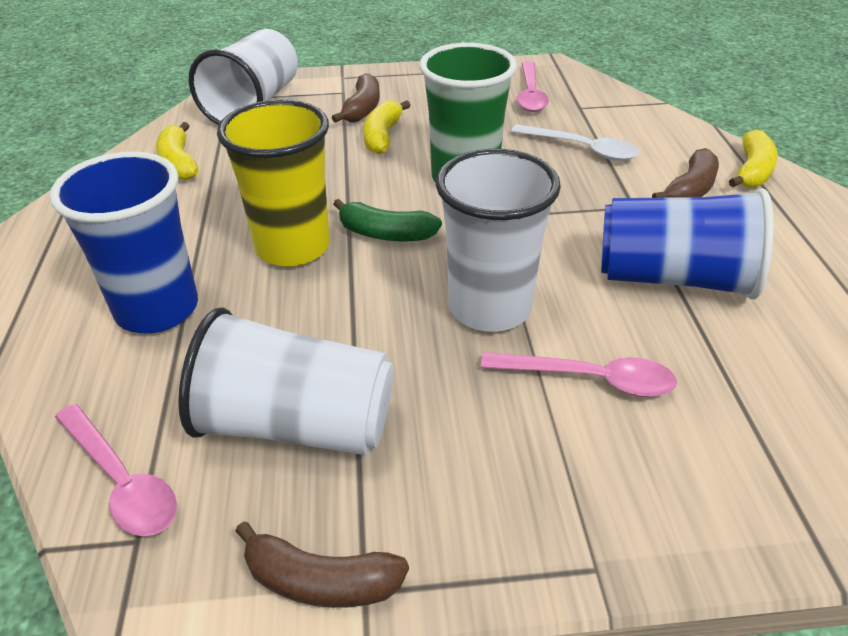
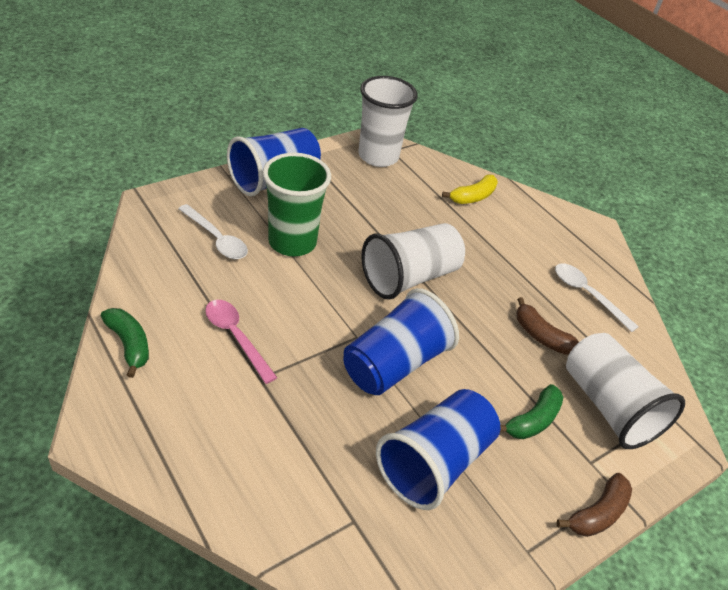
blue cup: 2 -> 3
brown banana: 3 -> 2
green banana: 1 -> 2
pink spoon: 3 -> 1
white spoon: 1 -> 2
yellow banana: 3 -> 1
yellow cup: 1 -> 0

